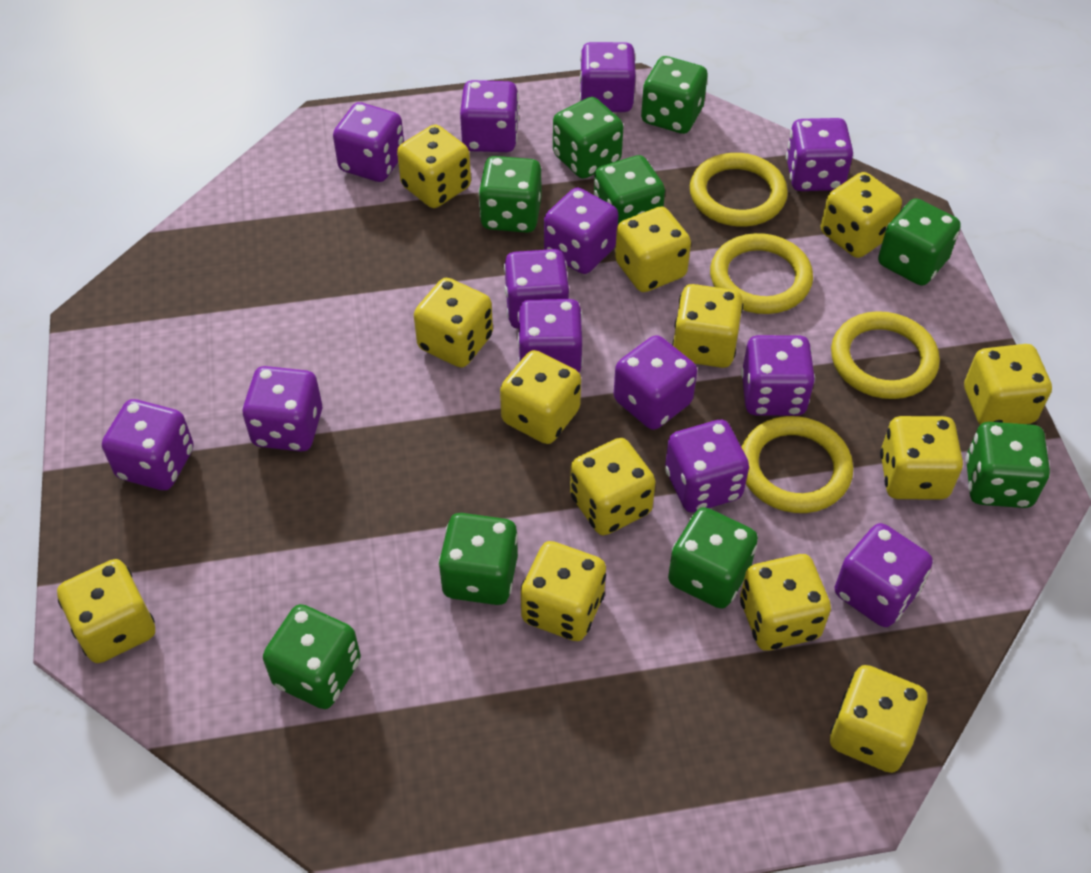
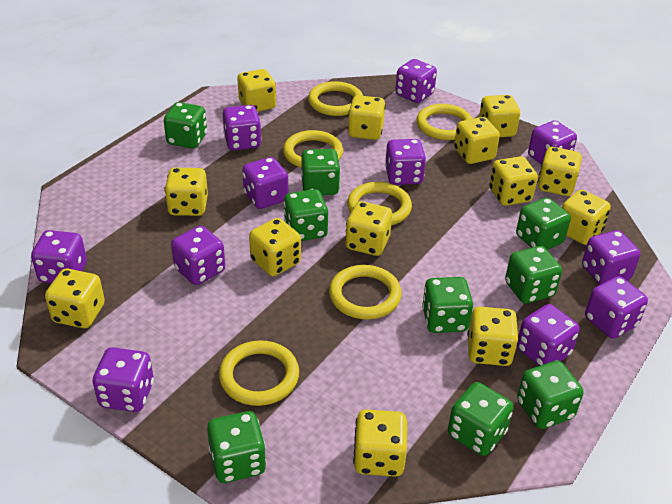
purple dice: 13 -> 11
yellow ring: 4 -> 6

